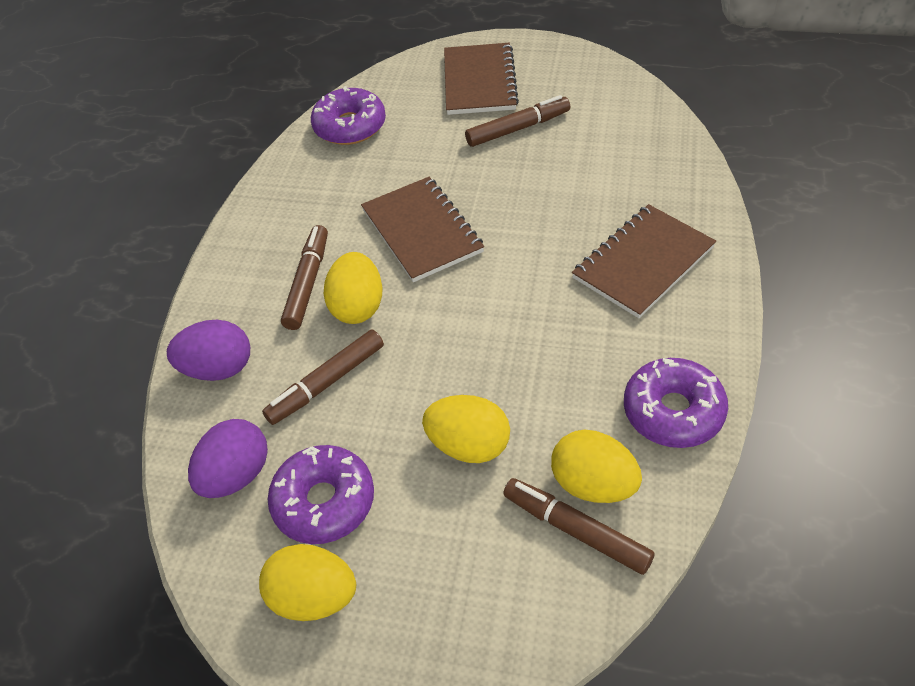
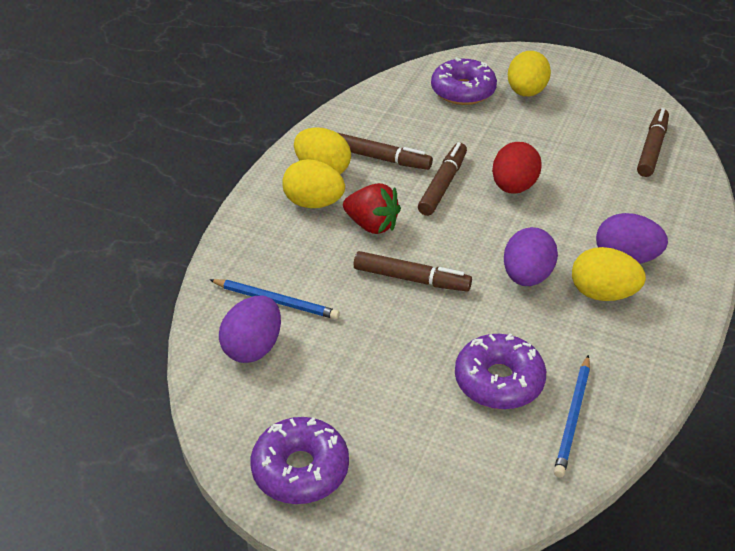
blue pencil: 0 -> 2
brown notebook: 3 -> 0
purple egg: 2 -> 3
red egg: 0 -> 1
red strawberry: 0 -> 1

